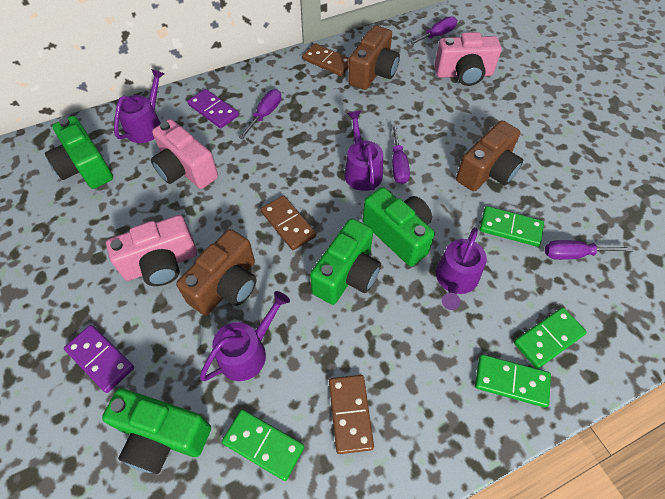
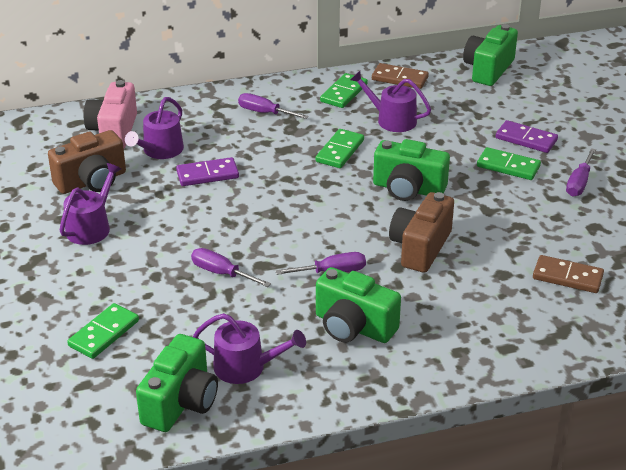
brown camera: 3 -> 2
brown domino: 3 -> 2
pink camera: 3 -> 1

